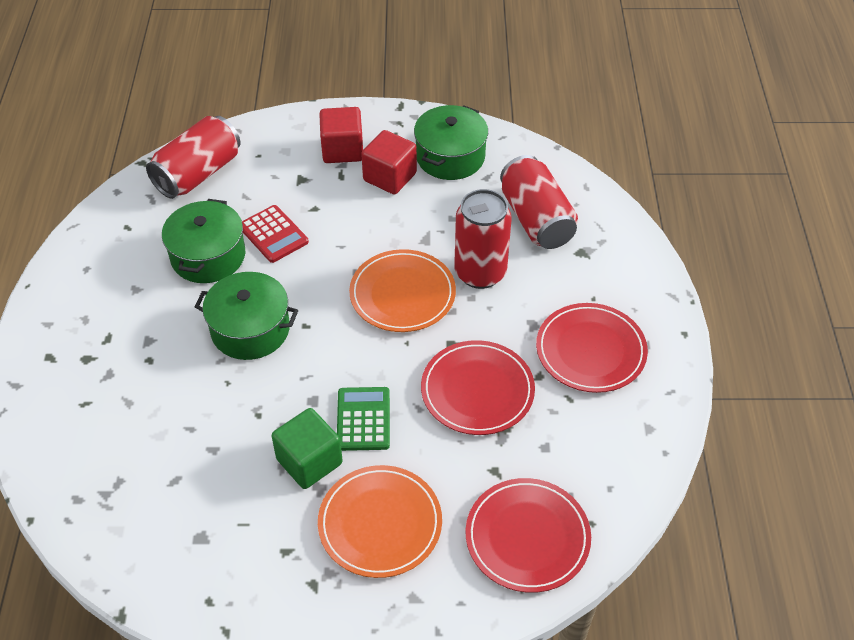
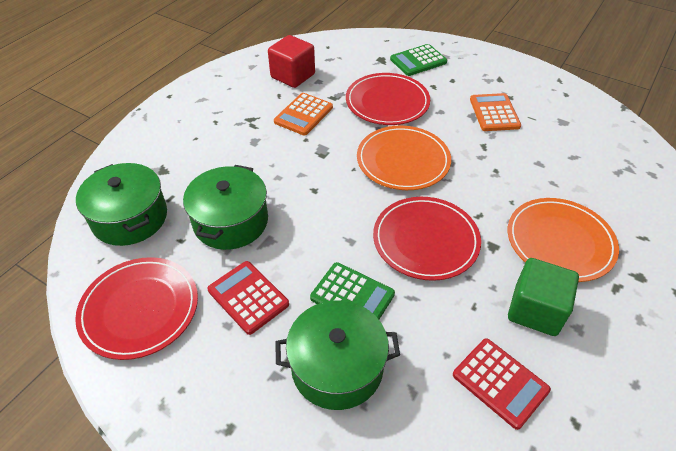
green calculator: 1 -> 2
orange calculator: 0 -> 2
red calculator: 1 -> 2
red can: 3 -> 0
red cube: 2 -> 1

